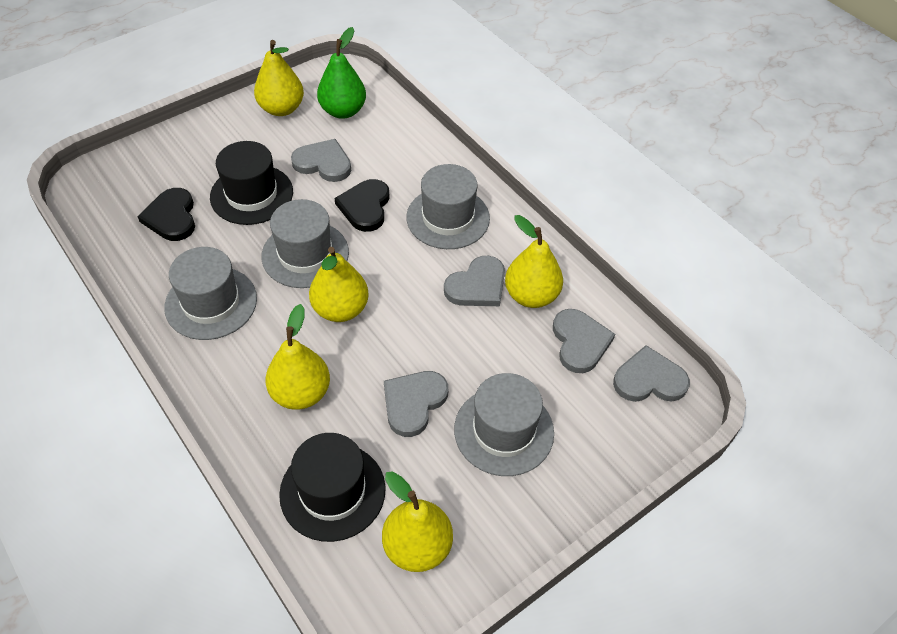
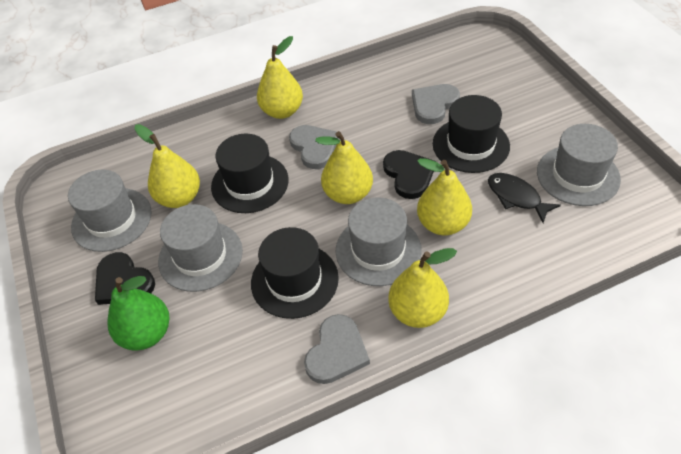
black fish: 0 -> 1
black hat: 2 -> 3
grey heart: 5 -> 3

